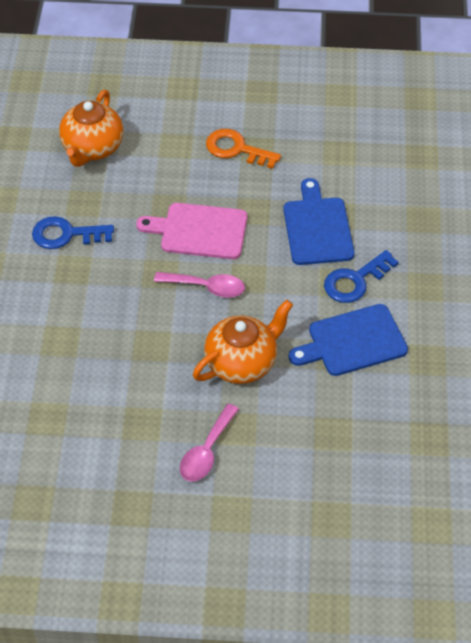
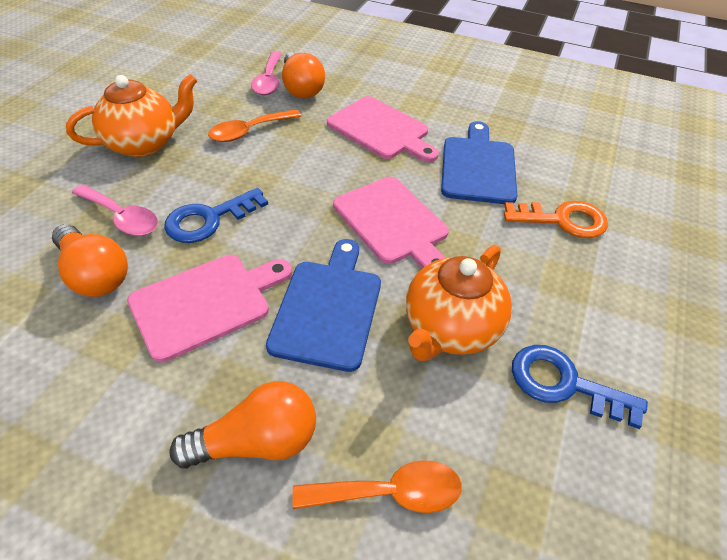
orange light bulb: 0 -> 3
orange spoon: 0 -> 2
pink cutting board: 1 -> 3

